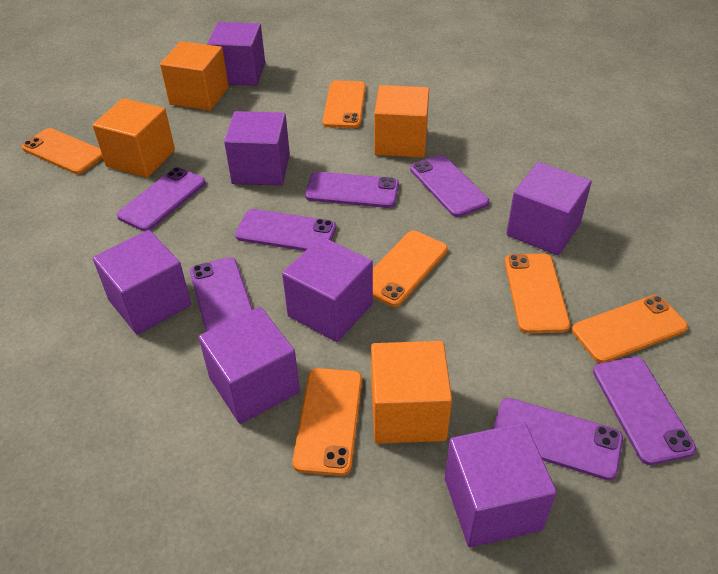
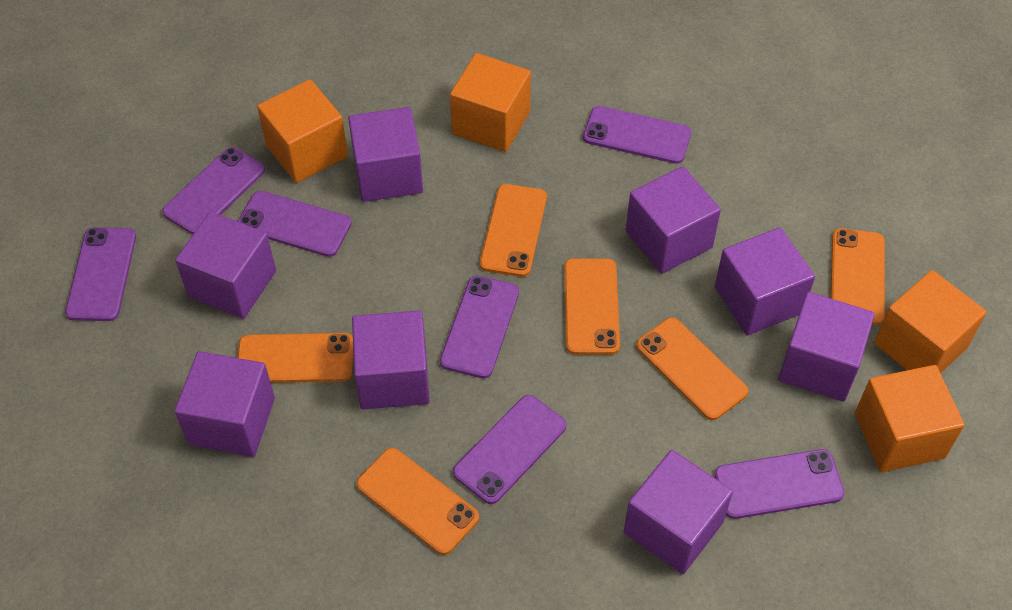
purple cube: 7 -> 8

